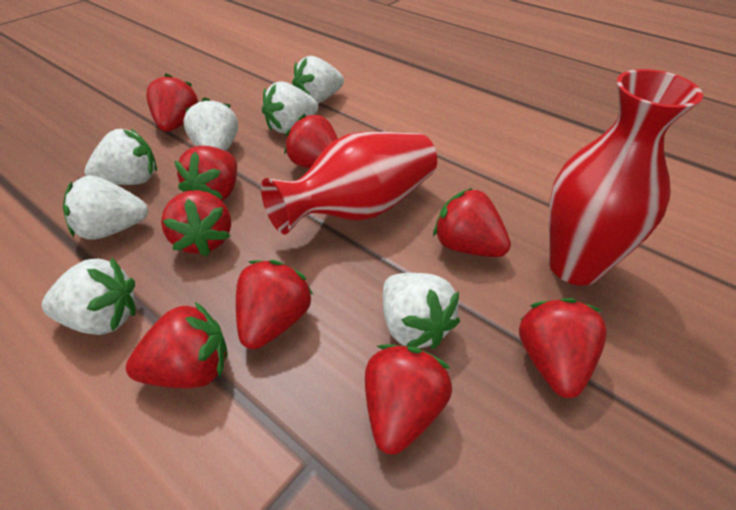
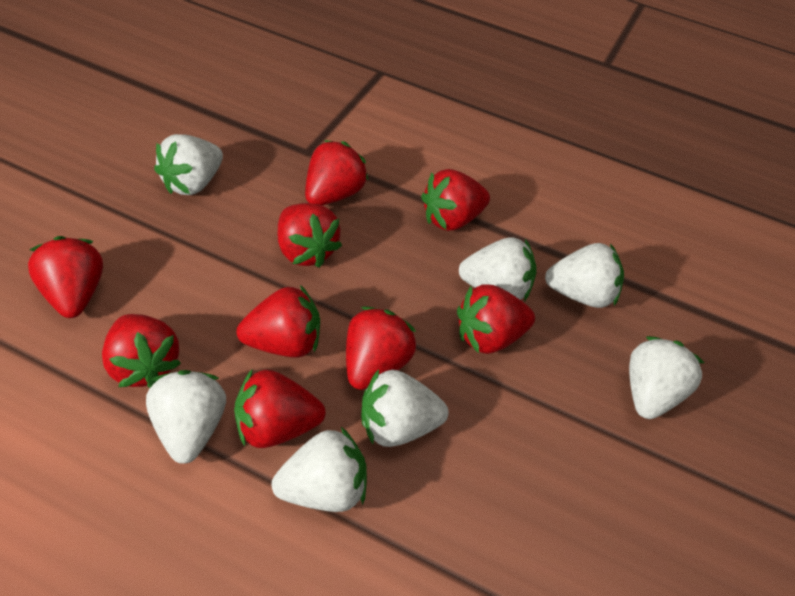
red vase: 2 -> 0

